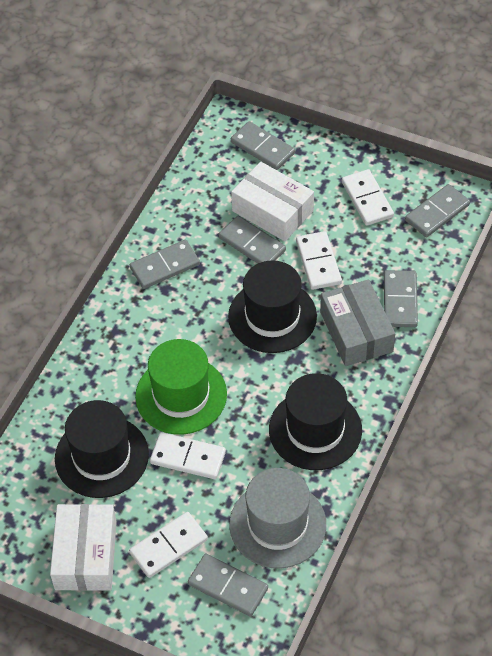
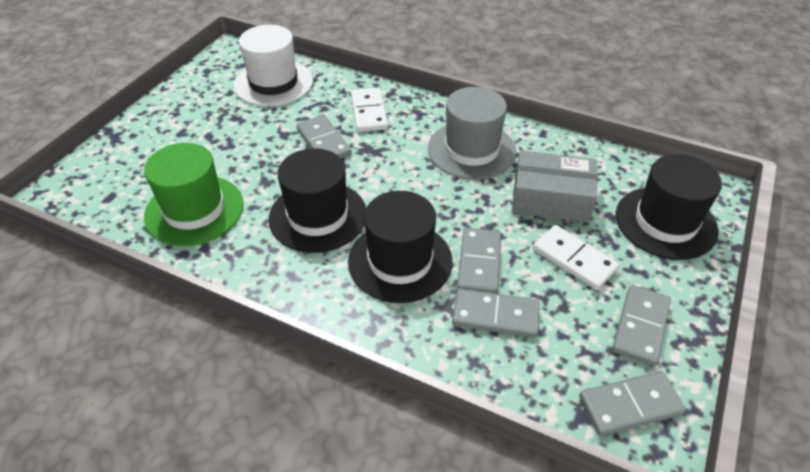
grey domino: 6 -> 5
white box: 2 -> 0
white domino: 4 -> 2
white hat: 0 -> 1

